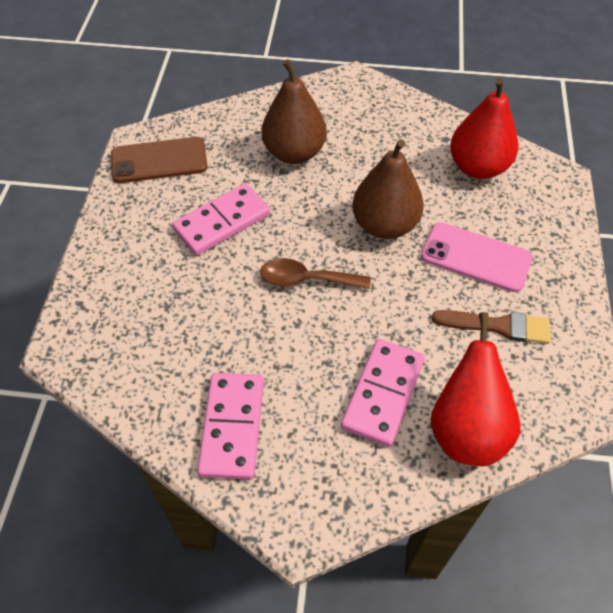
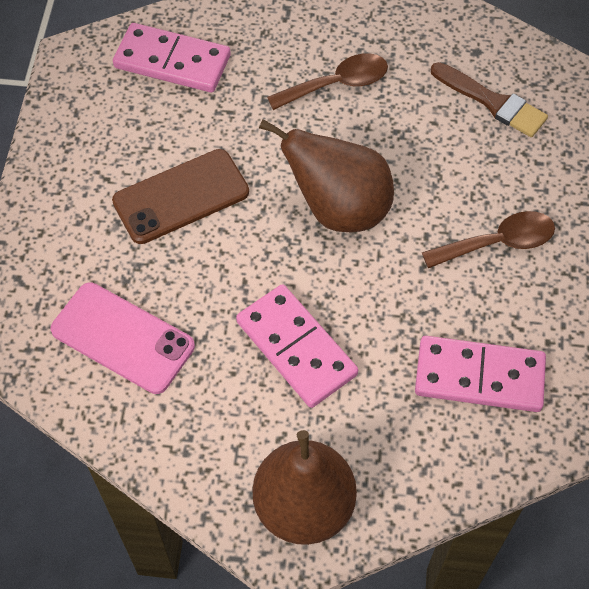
brown spoon: 1 -> 2
red pear: 2 -> 0

